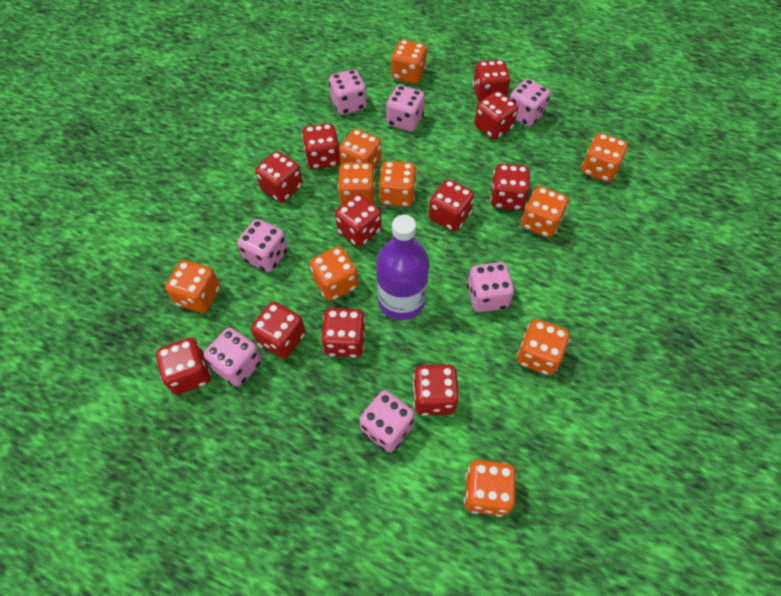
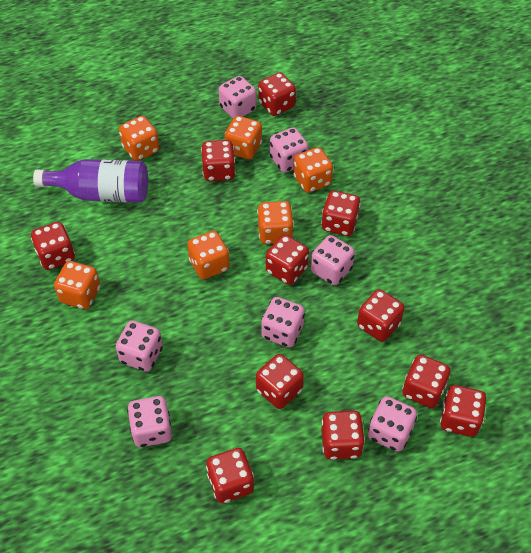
orange dice: 10 -> 6

